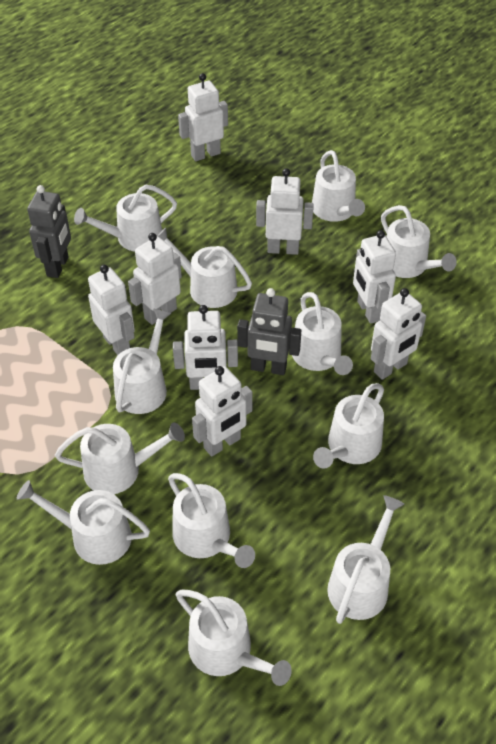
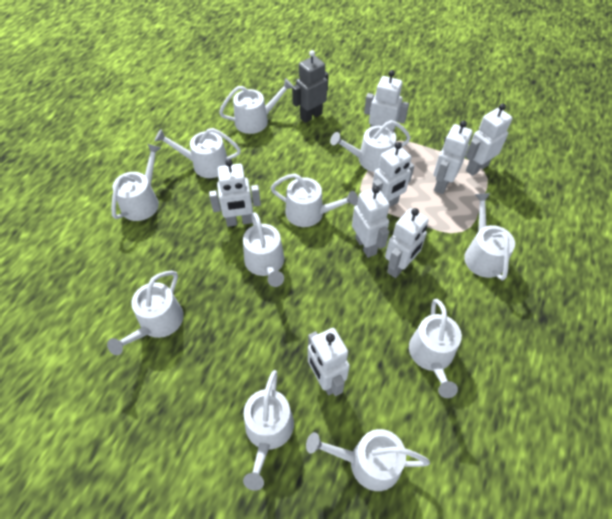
grey robot: 2 -> 1
white watering can: 12 -> 11

